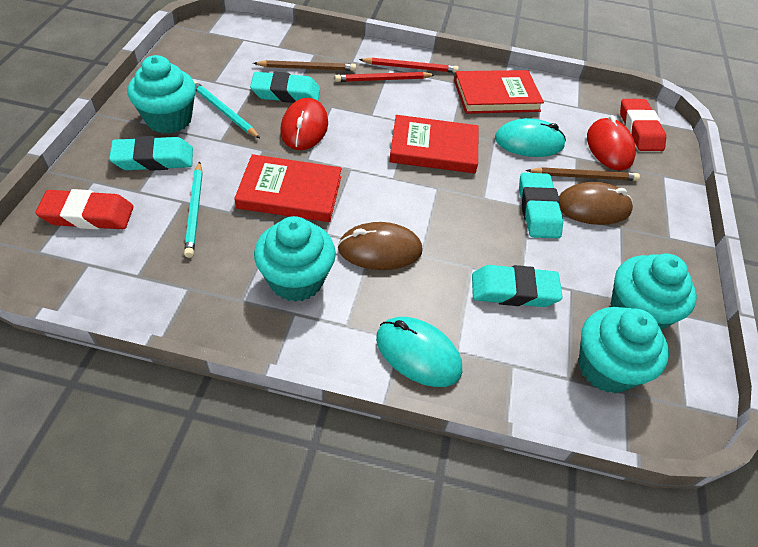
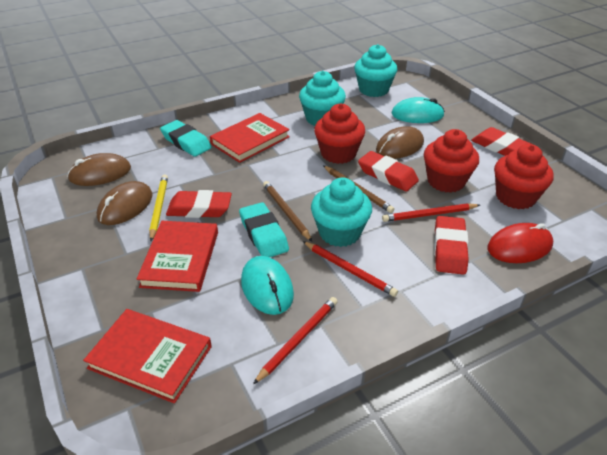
brown mouse: 2 -> 3
red cupcake: 0 -> 3
red eraser: 2 -> 4
red mouse: 2 -> 1
red pencil: 2 -> 3
turquoise cupcake: 4 -> 3
turquoise eraser: 4 -> 2
turquoise pencil: 2 -> 0
yellow pencil: 0 -> 1

